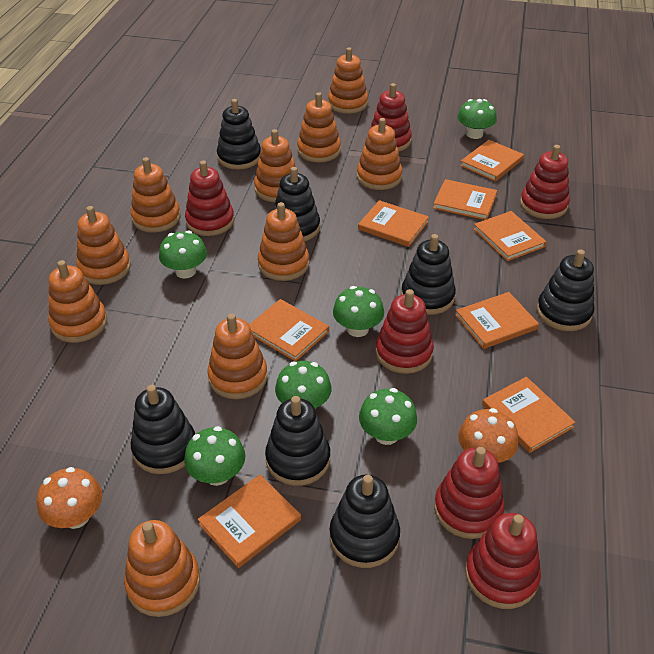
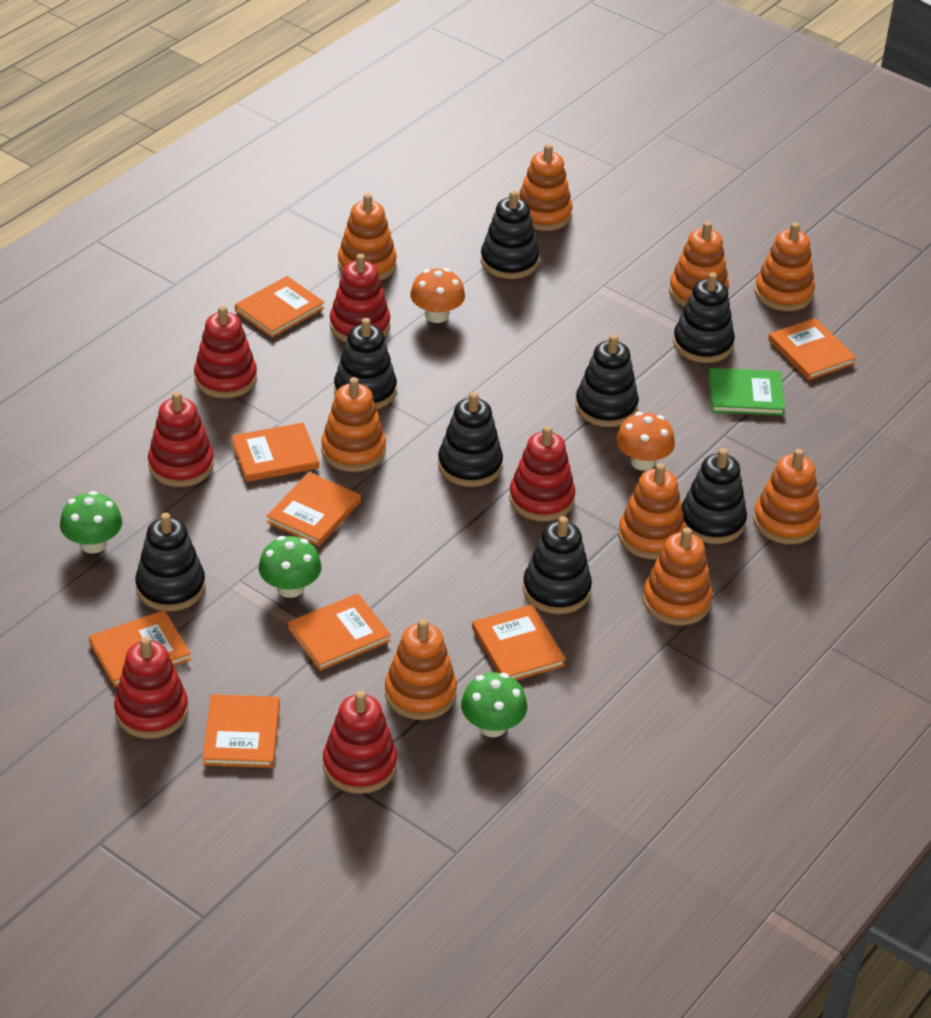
black stacking toy: 7 -> 8
green book: 0 -> 1
green mushroom: 6 -> 3
orange stacking toy: 10 -> 9

